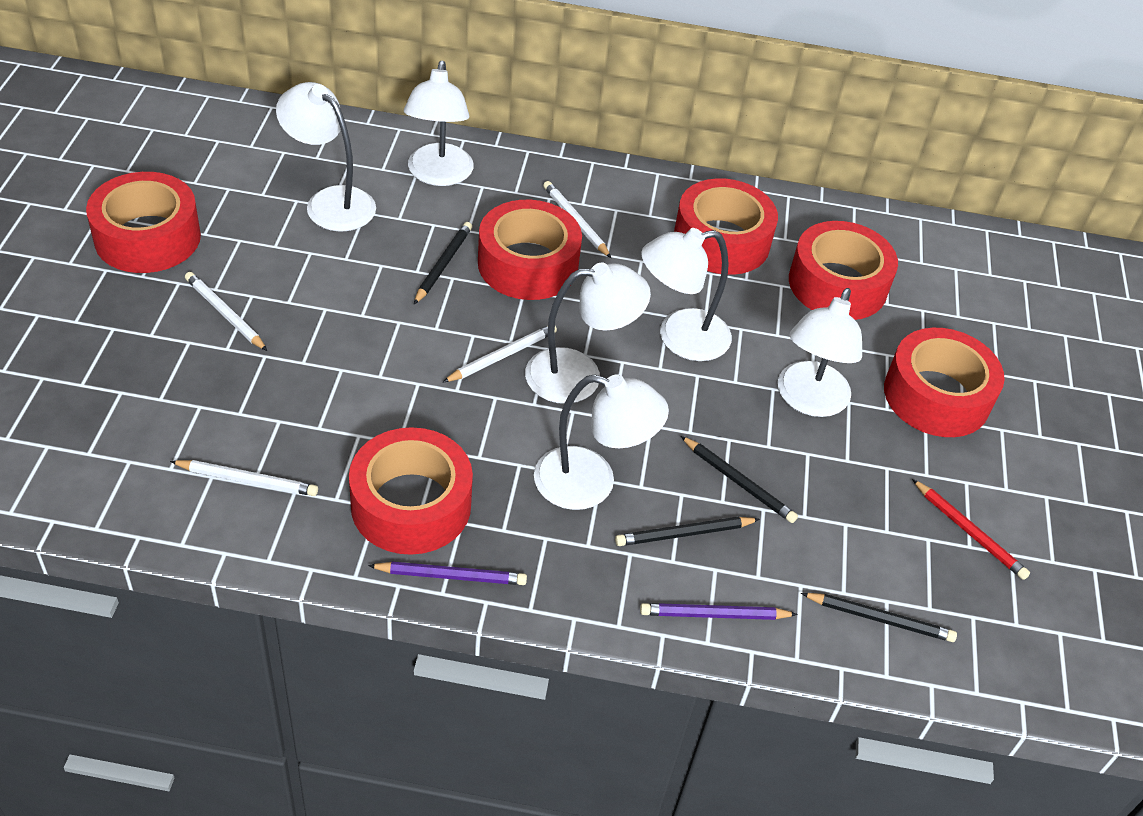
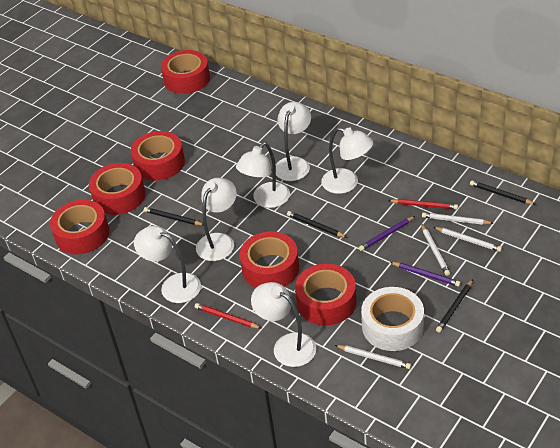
red pencil: 1 -> 2
white tape: 0 -> 1

